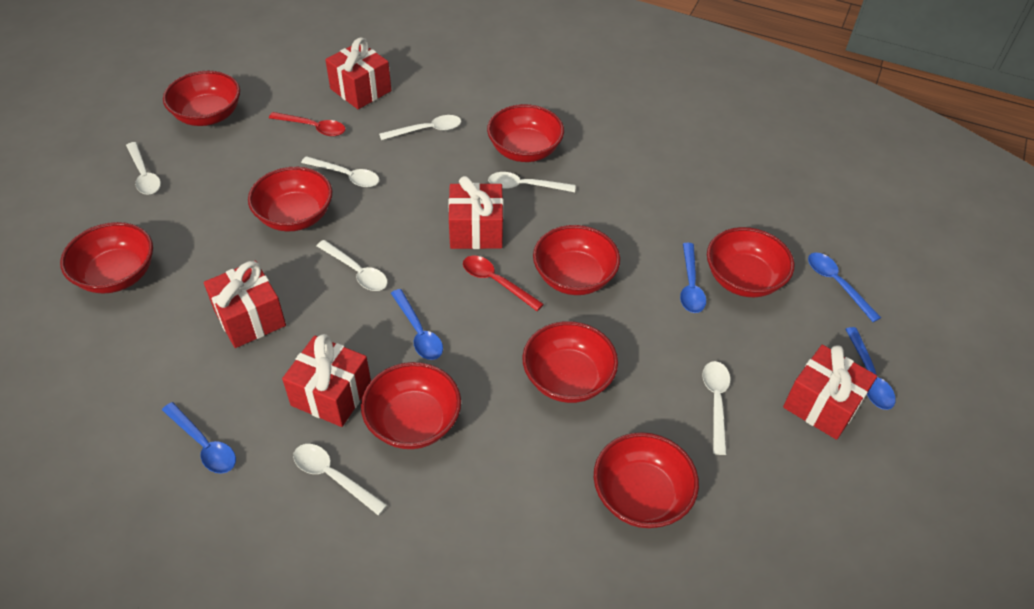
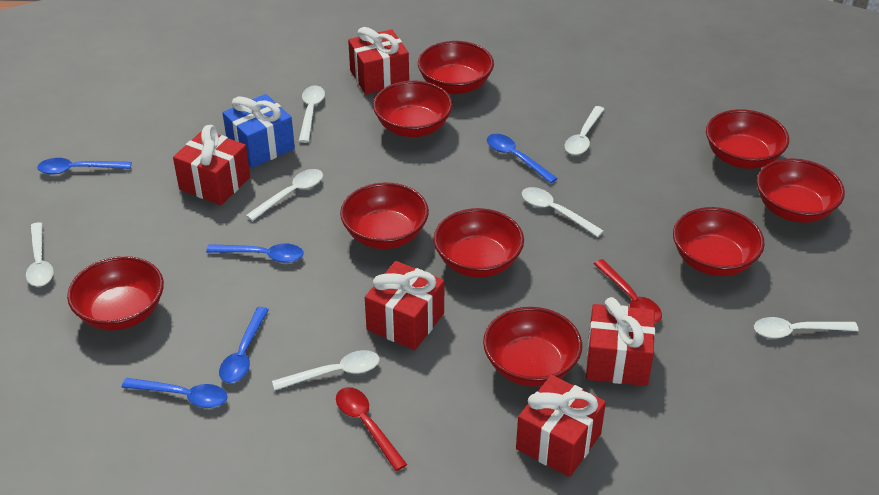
blue gift: 0 -> 1

